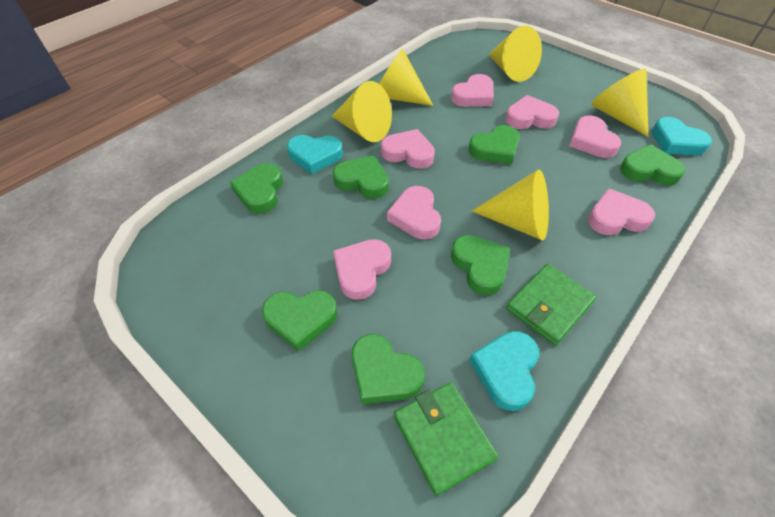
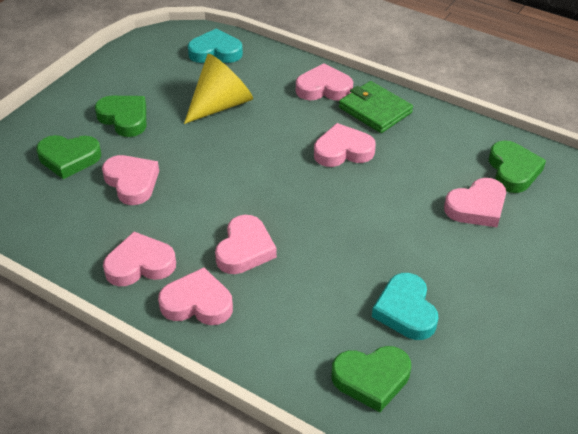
green heart: 7 -> 4
green wallet: 2 -> 1
turquoise heart: 3 -> 2
yellow cone: 5 -> 1

